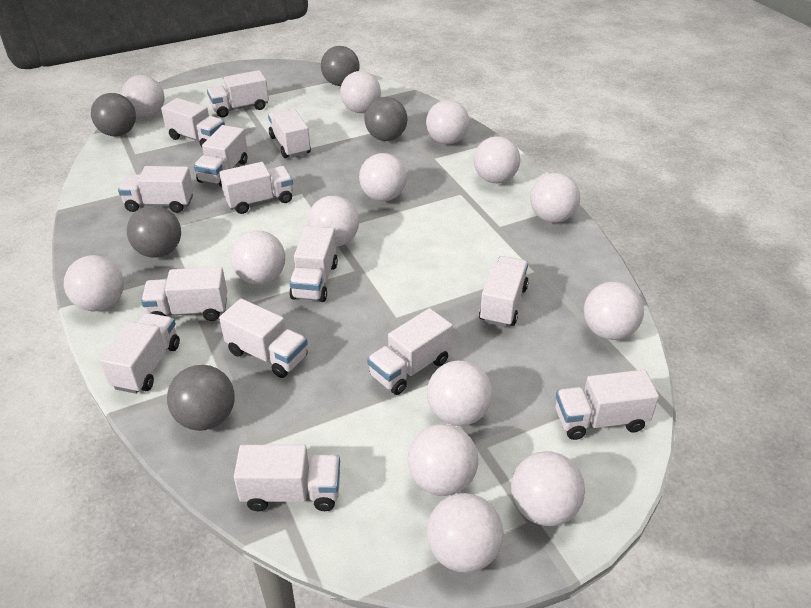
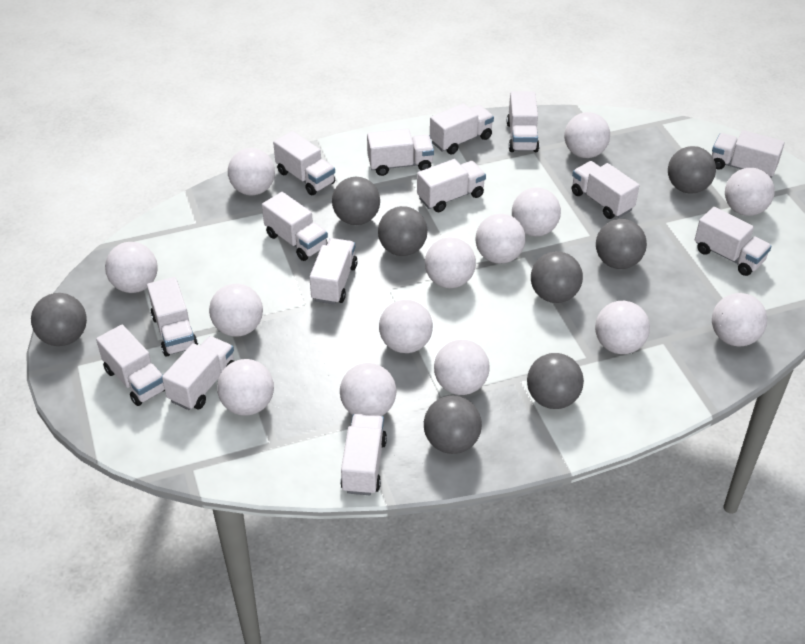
grey ball: 5 -> 8

